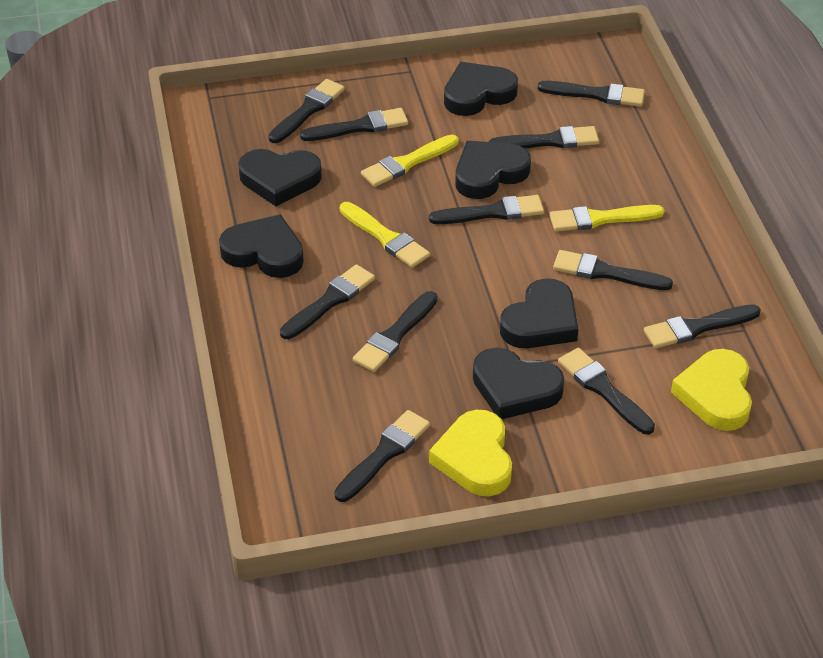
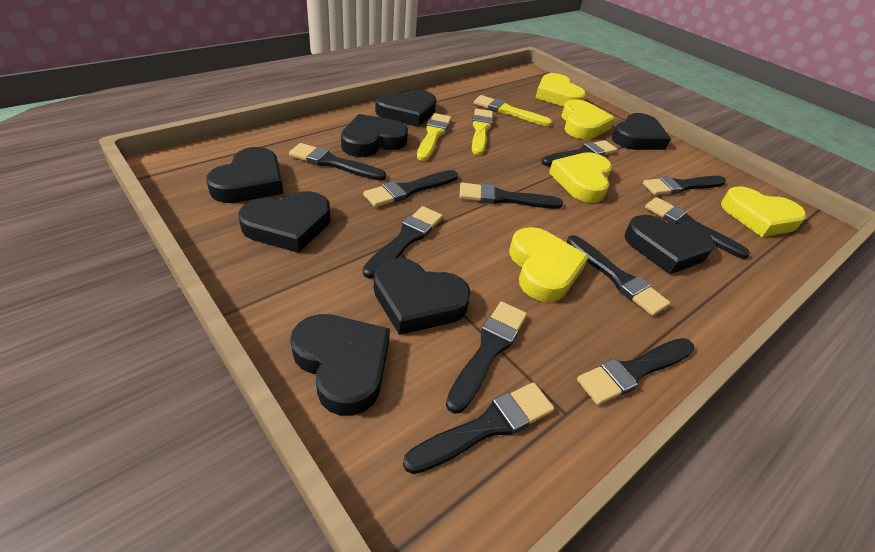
black heart: 6 -> 8
yellow heart: 2 -> 5

